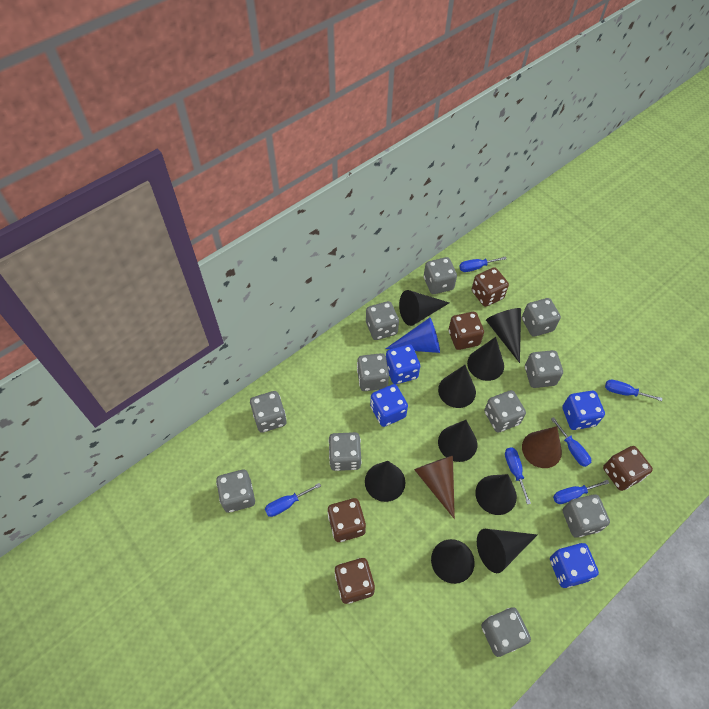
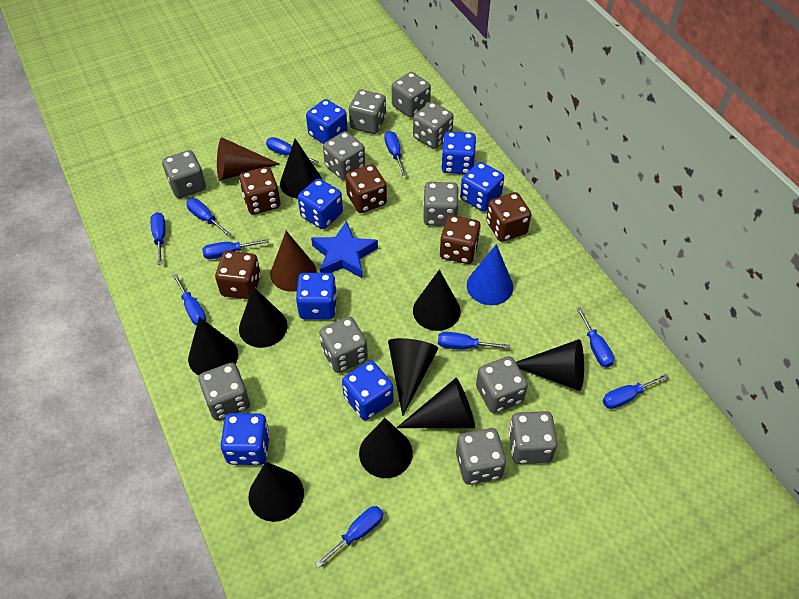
blue dice: 4 -> 7
blue screwdriver: 6 -> 10
blue star: 0 -> 1

